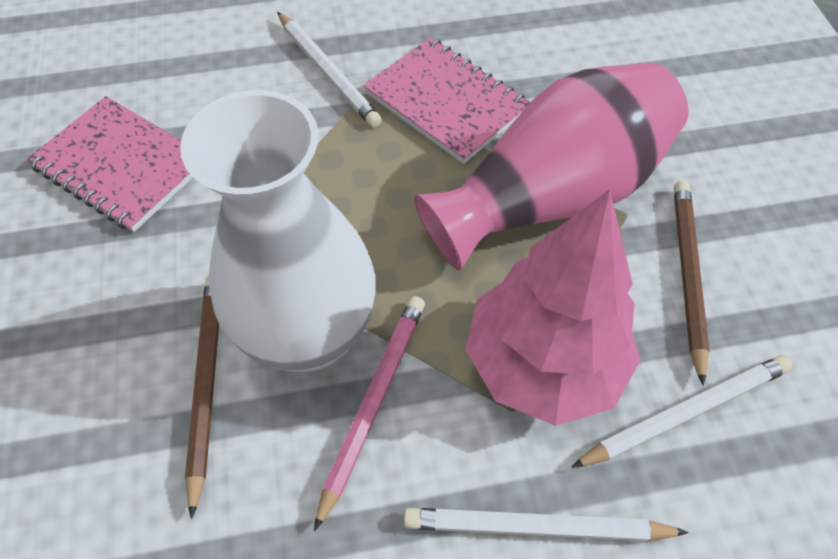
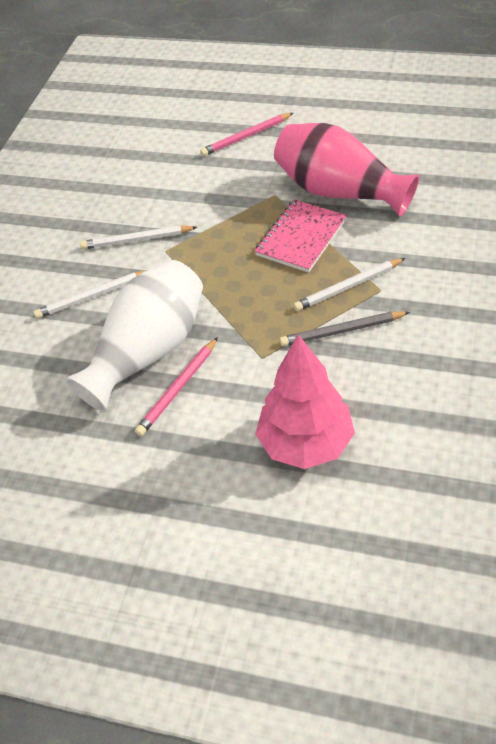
brown pencil: 2 -> 0
grey pencil: 0 -> 1
pink notebook: 2 -> 1
pink pencil: 1 -> 2

